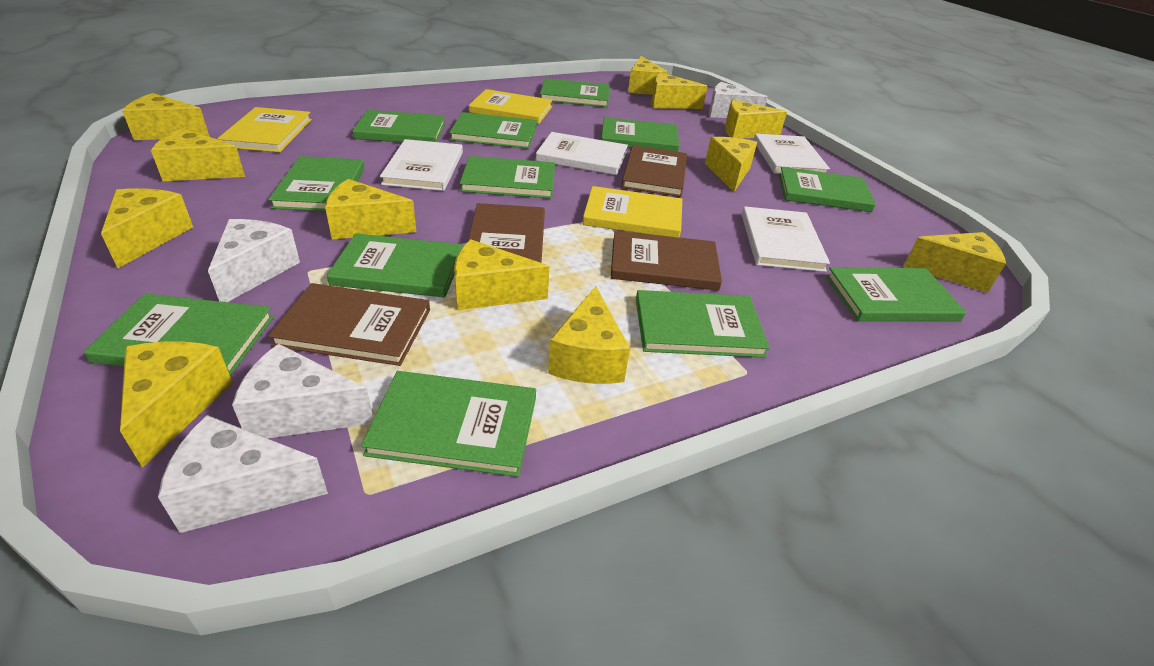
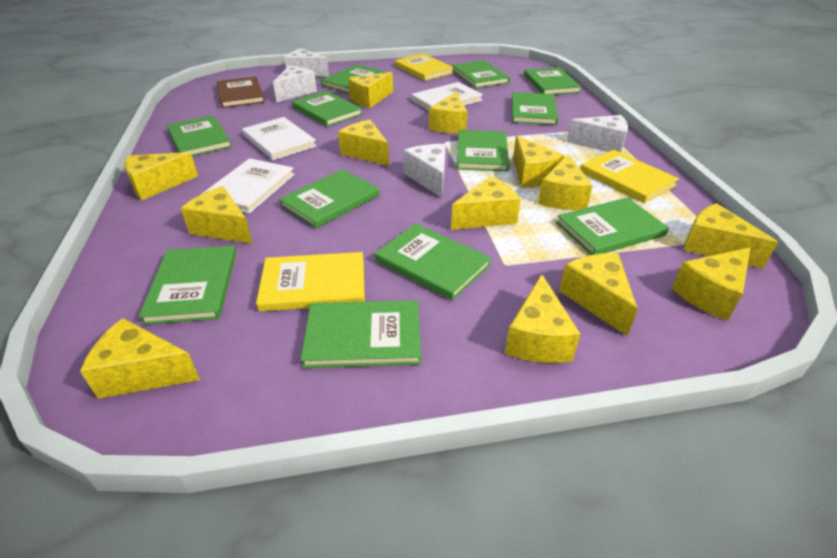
brown book: 4 -> 1
white book: 4 -> 3
yellow cheese: 12 -> 13

